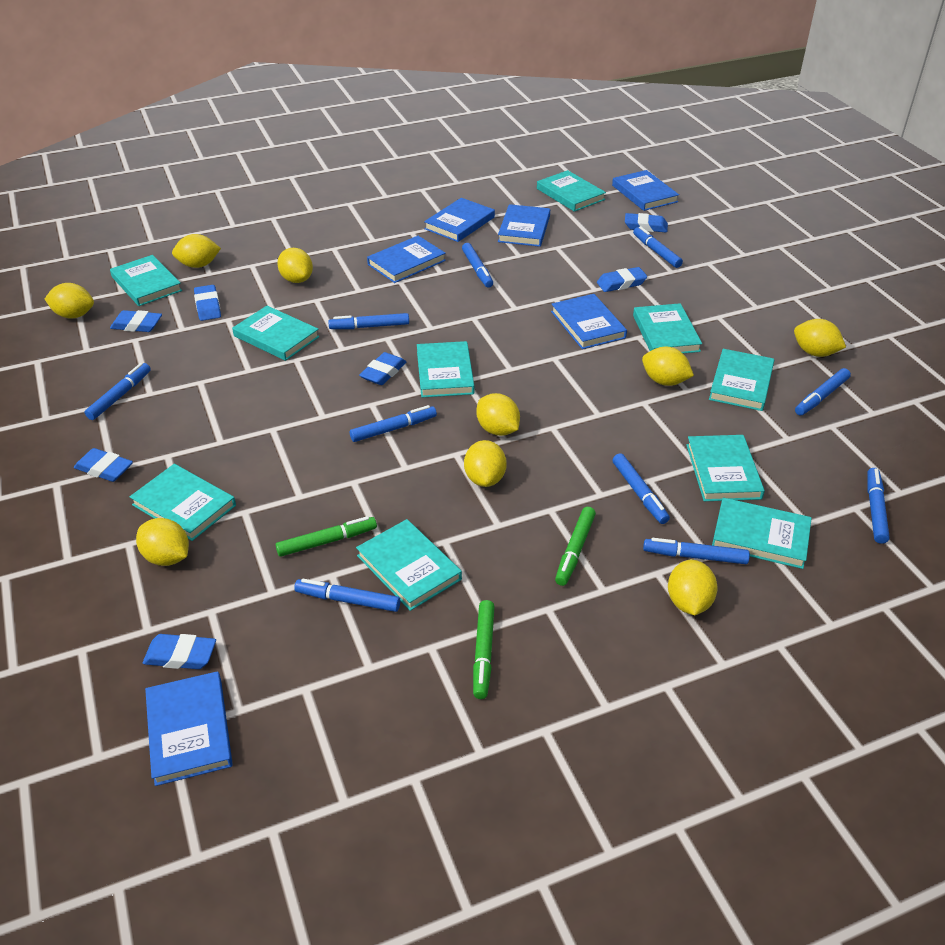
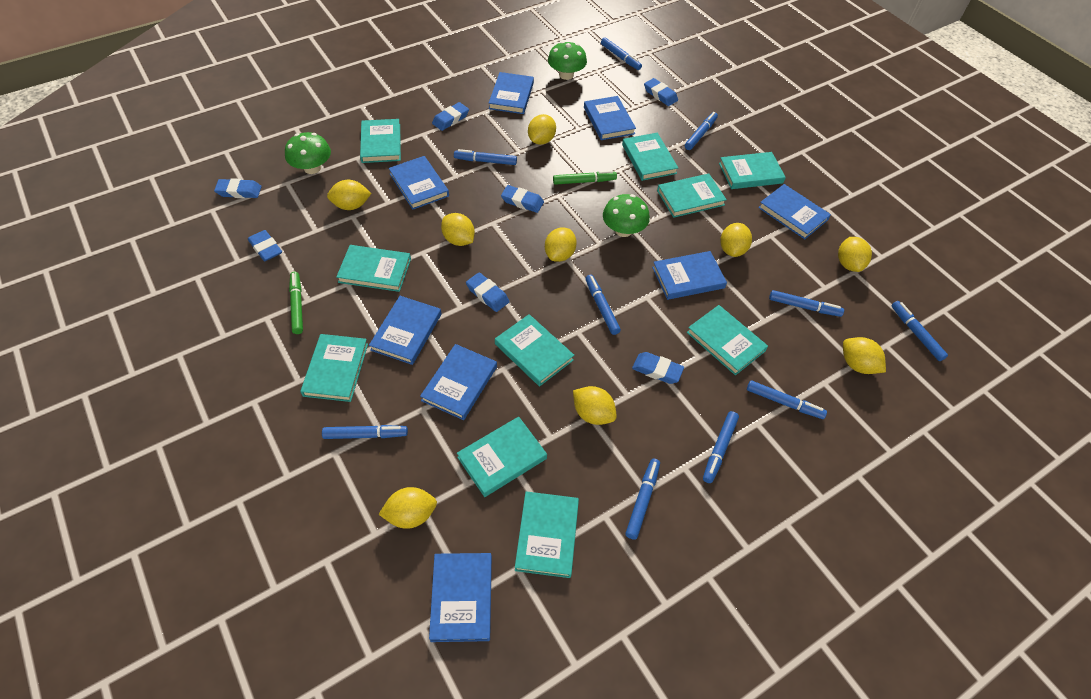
blue book: 6 -> 8
green marker: 3 -> 2
green mushroom: 0 -> 3

